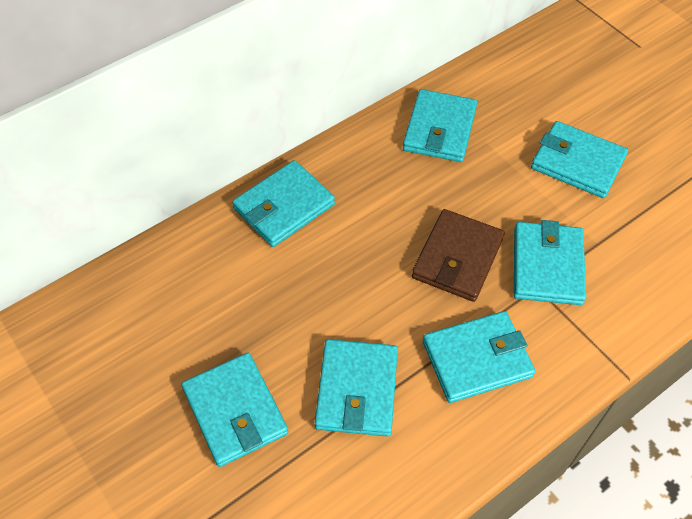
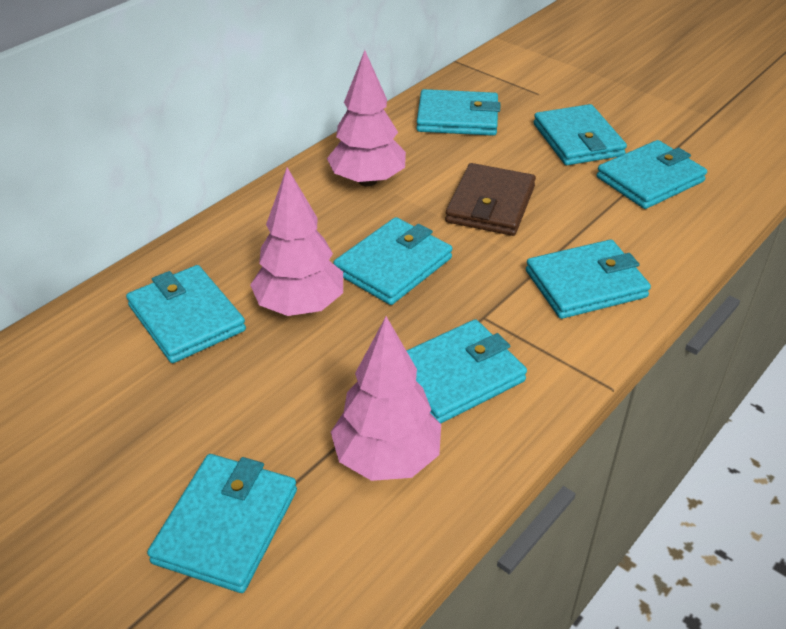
pink tree: 0 -> 3
turquoise wallet: 7 -> 8

